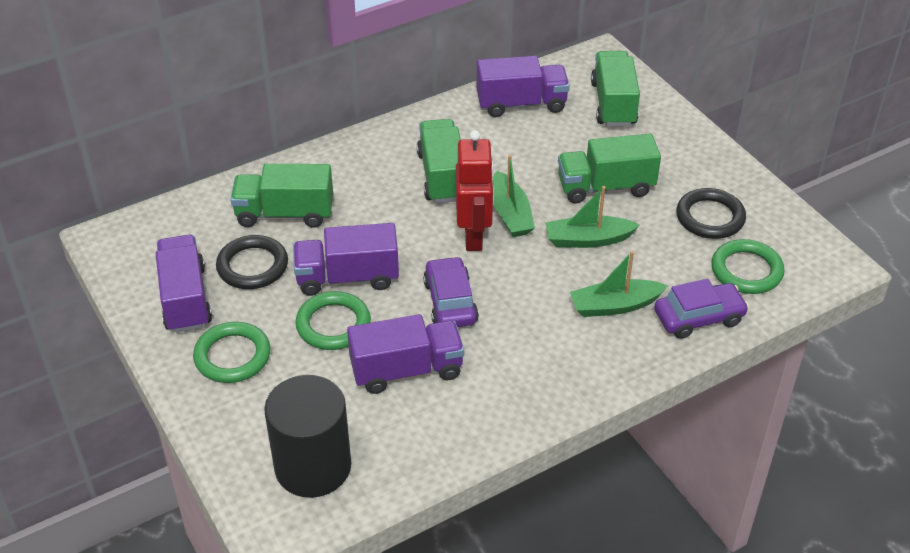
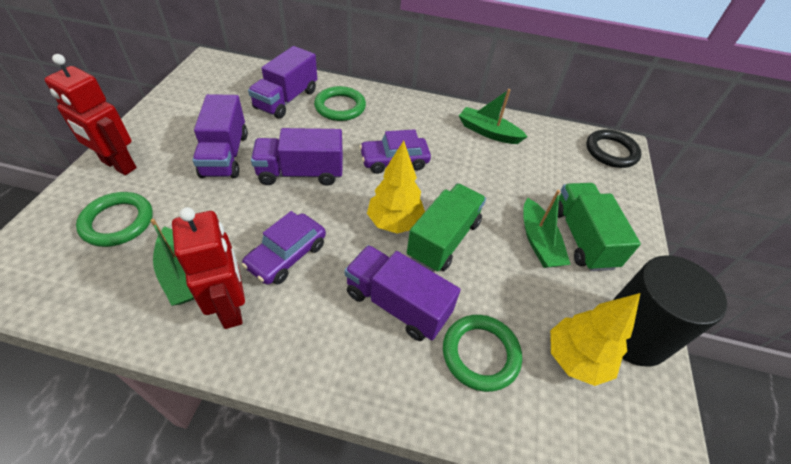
black ring: 2 -> 1
green truck: 4 -> 2
red robot: 1 -> 2
yellow tree: 0 -> 2

